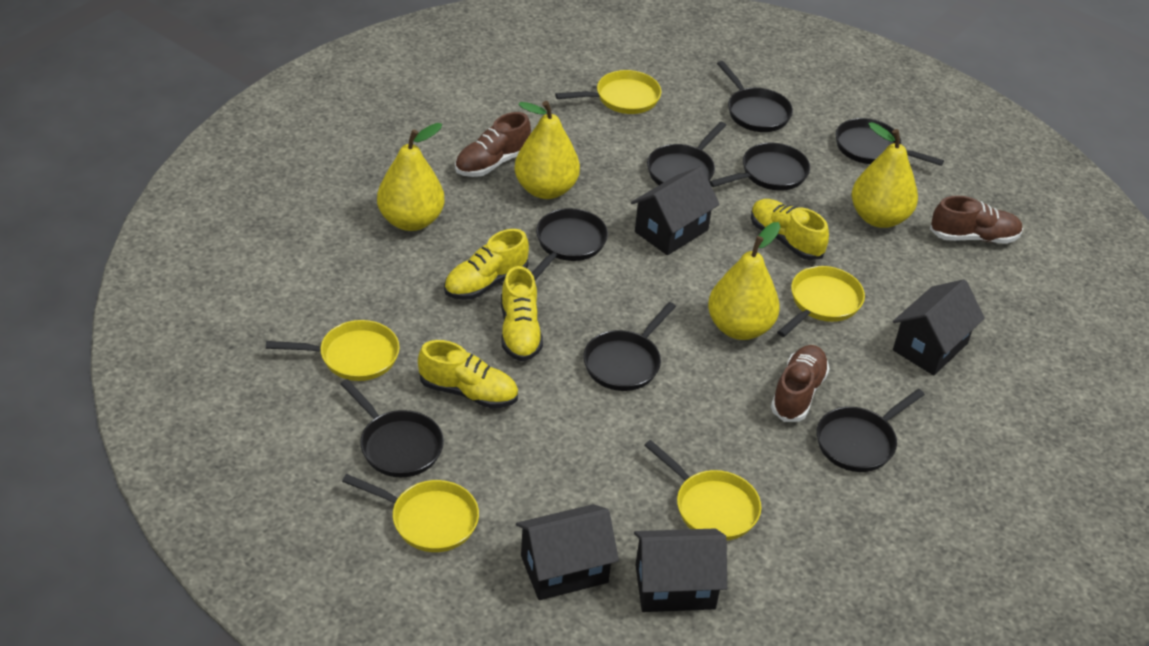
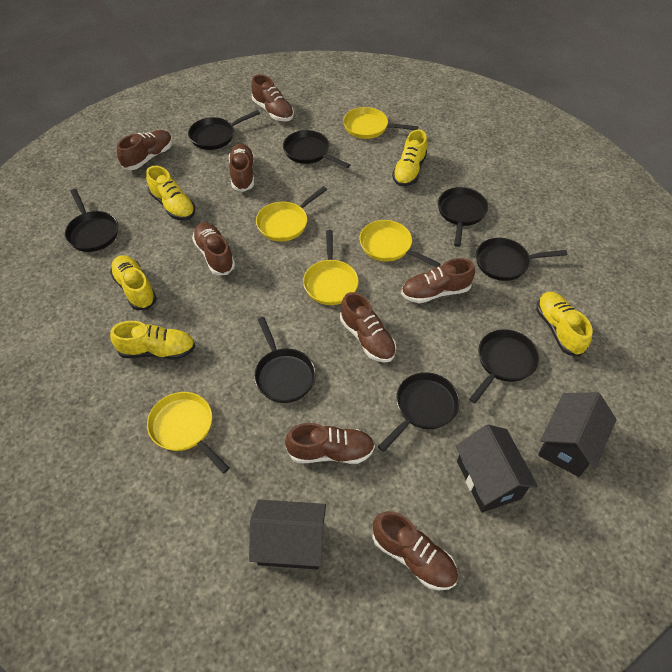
black house: 4 -> 3
brown shoe: 3 -> 8
yellow pear: 4 -> 0
yellow shoe: 4 -> 5

